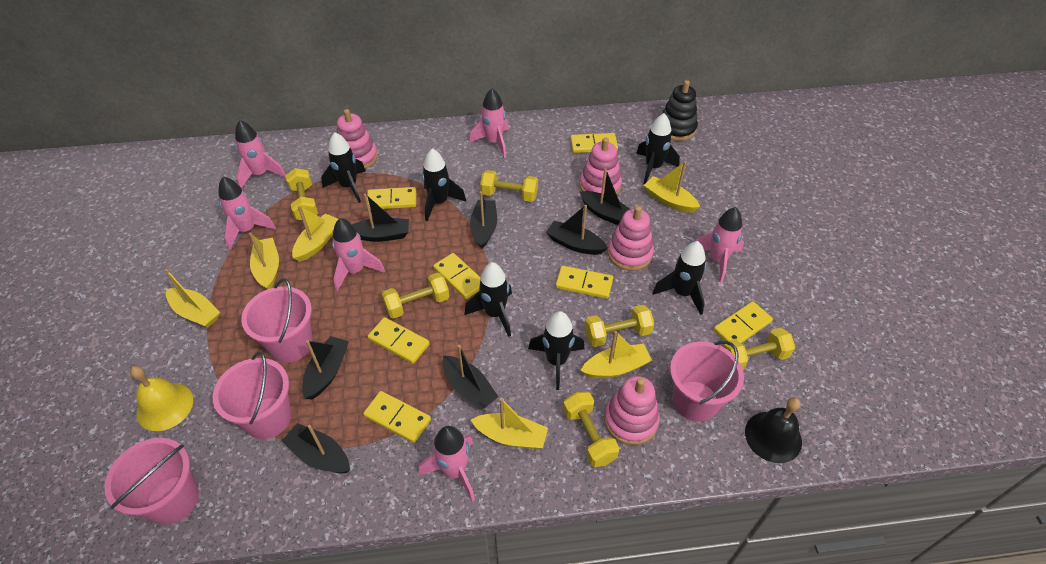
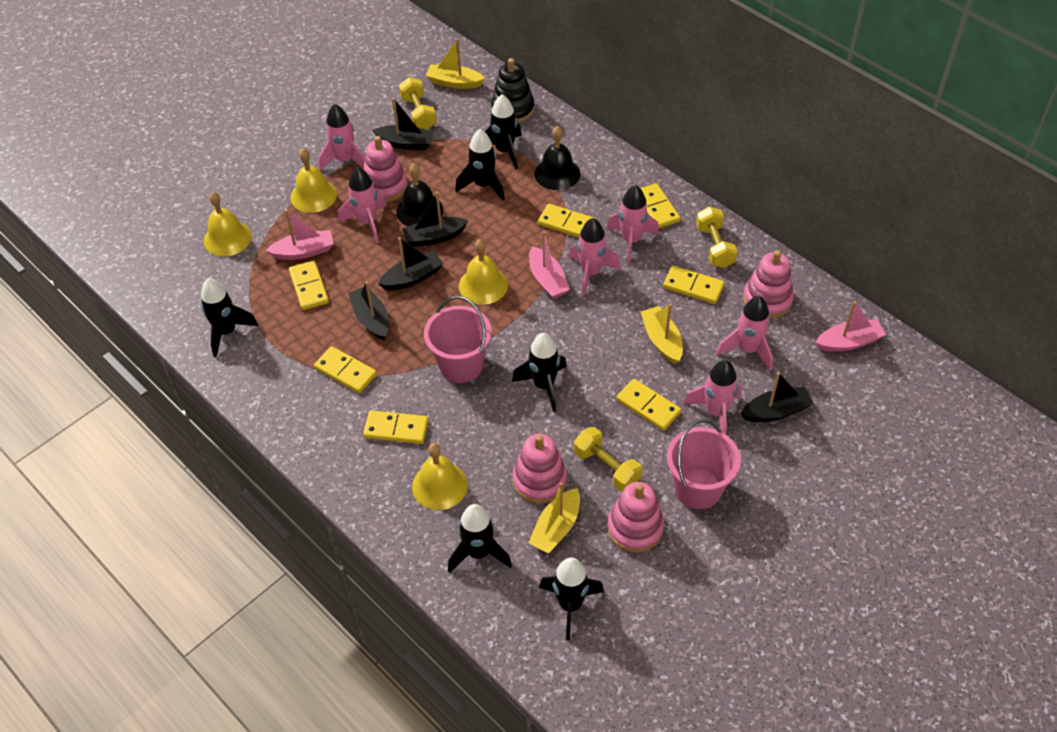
black bell: 1 -> 2
black boat: 7 -> 5
pink boat: 0 -> 3
pink bucket: 4 -> 2
yellow bell: 1 -> 4
yellow boat: 6 -> 3
yellow dumbbell: 6 -> 3

